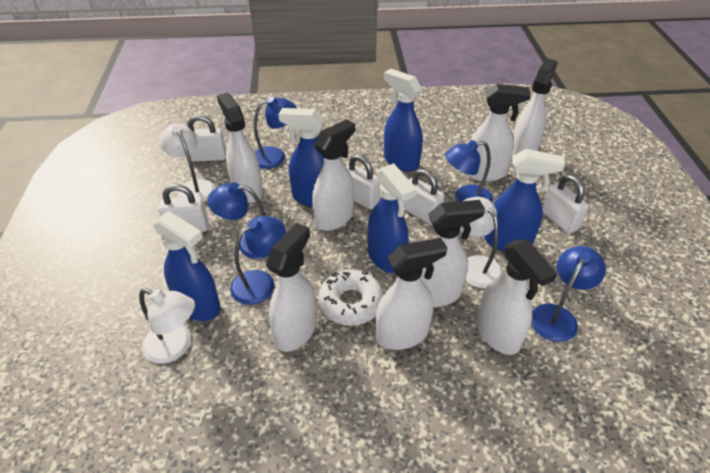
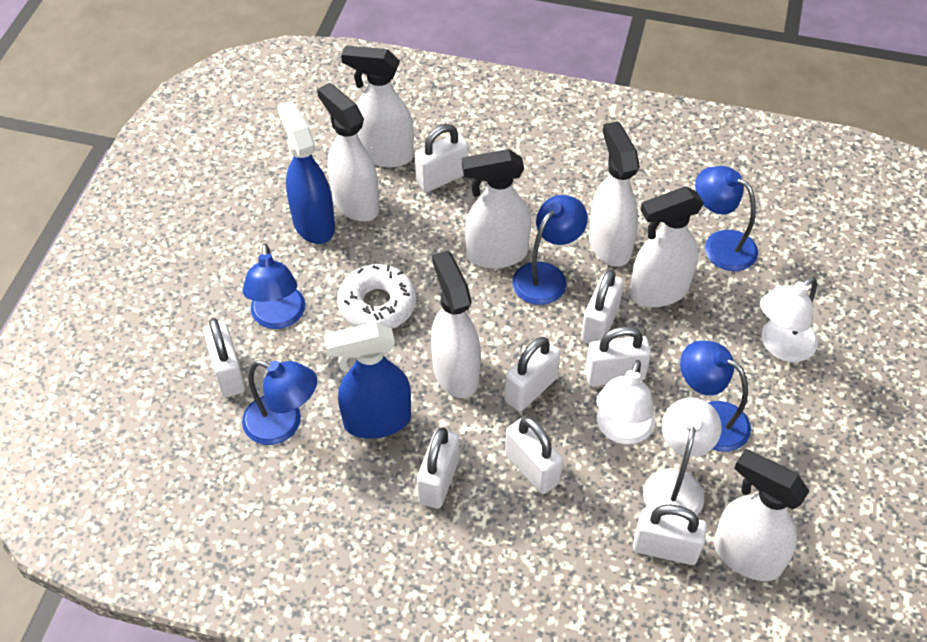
blue spray bottle: 5 -> 2
white padlock: 5 -> 8
white spray bottle: 8 -> 7

